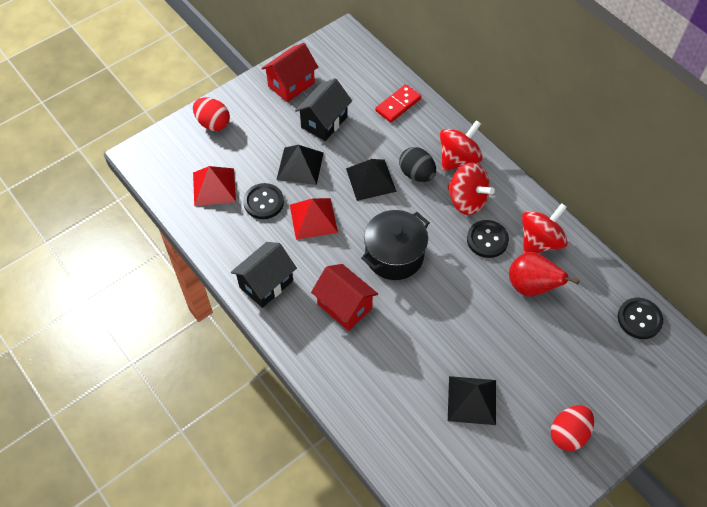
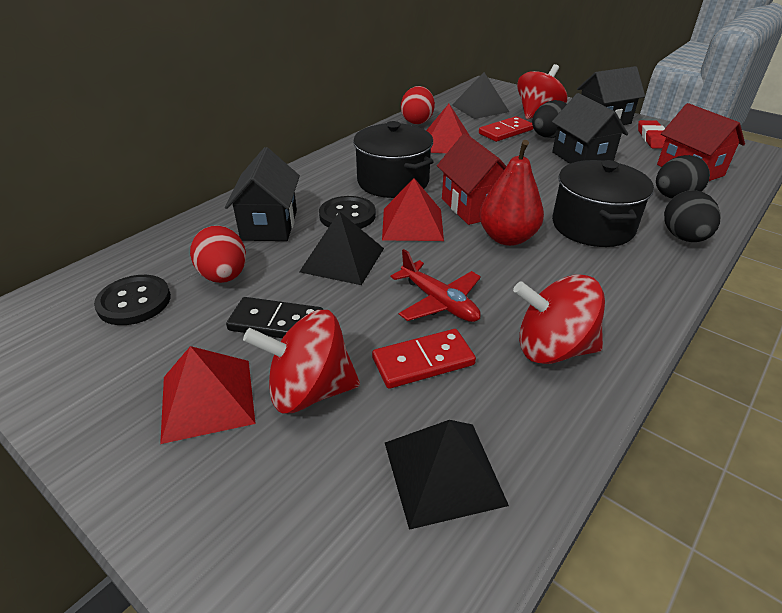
black button: 3 -> 2
black domino: 0 -> 1
black egg: 1 -> 3
black house: 2 -> 3
black pot: 1 -> 2
red domino: 1 -> 2
red eraser: 0 -> 1
red plane: 0 -> 1
red pyramid: 2 -> 3

